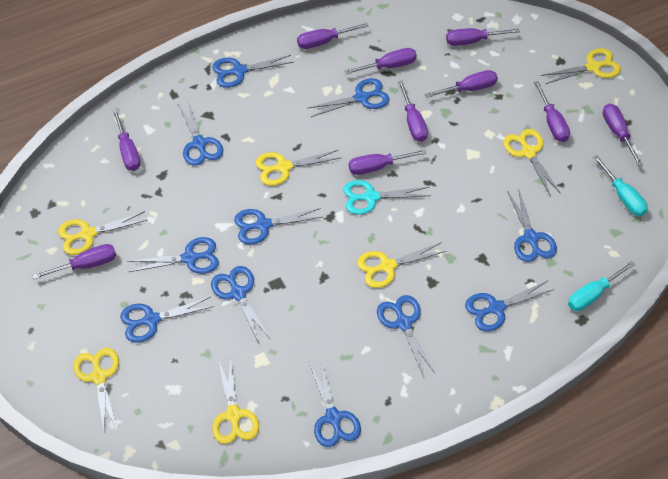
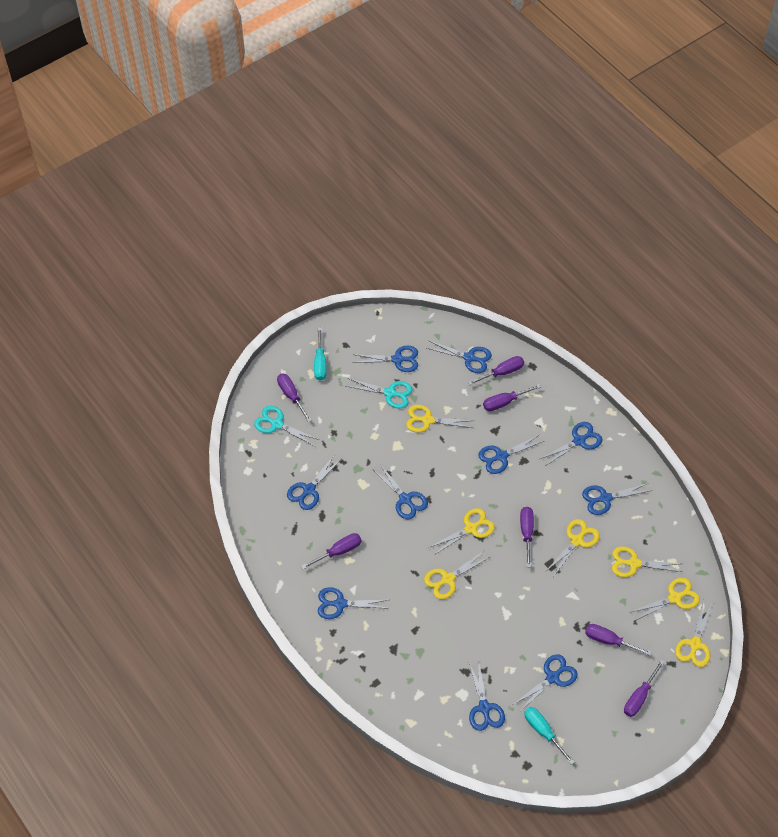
blue scissors: 11 -> 10
purple screwdriver: 10 -> 7
turquoise scissors: 1 -> 2

